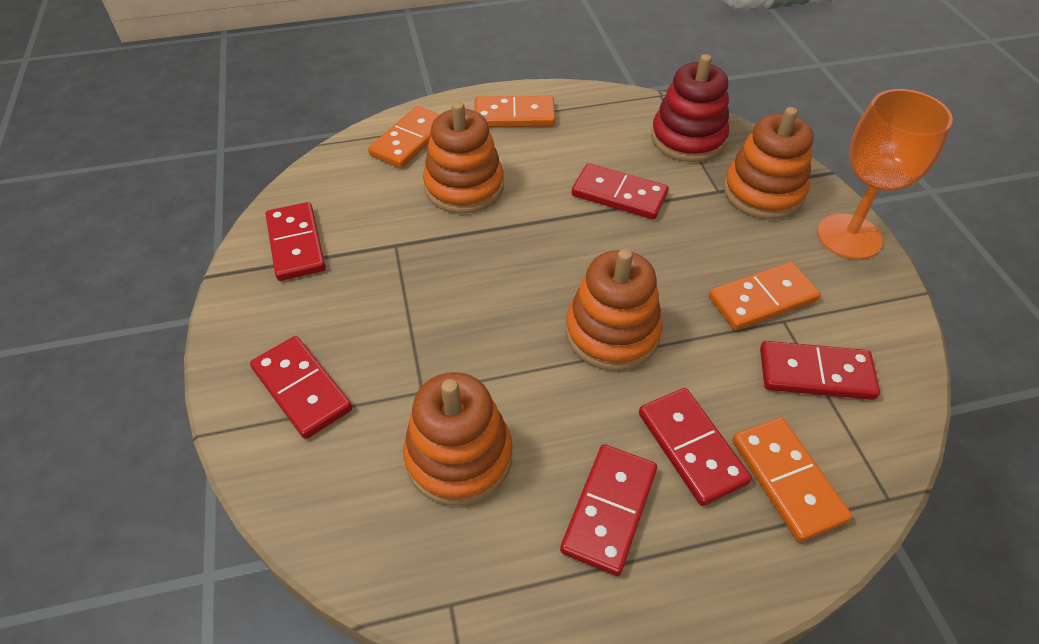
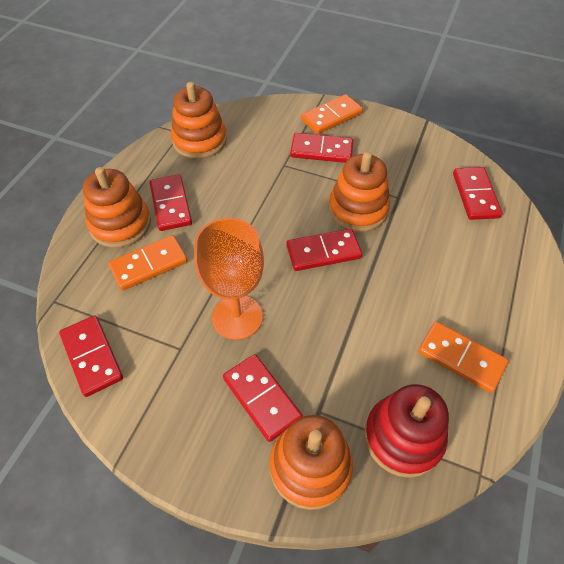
orange domino: 4 -> 3

